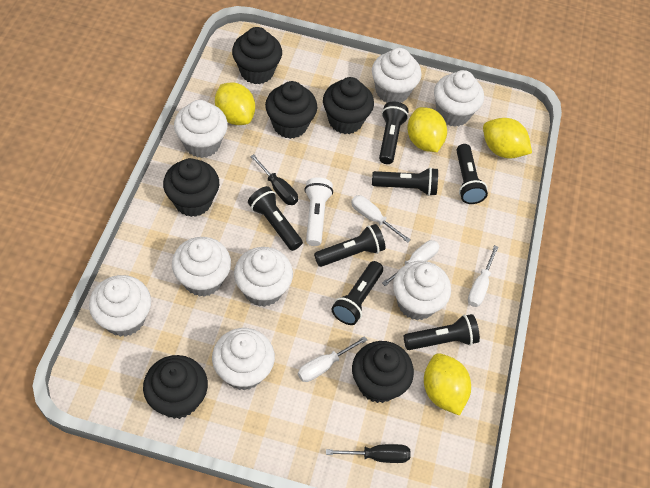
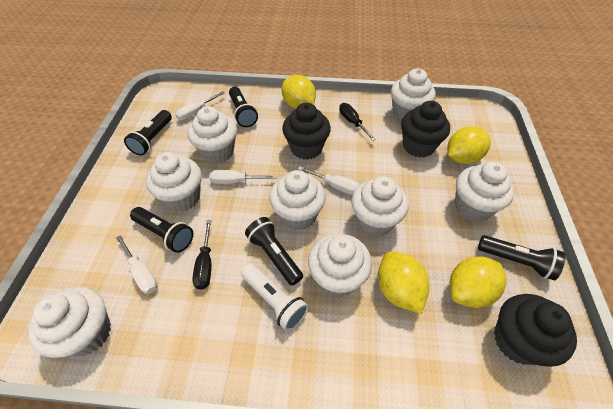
black cupcake: 6 -> 3
black flashlight: 7 -> 5

